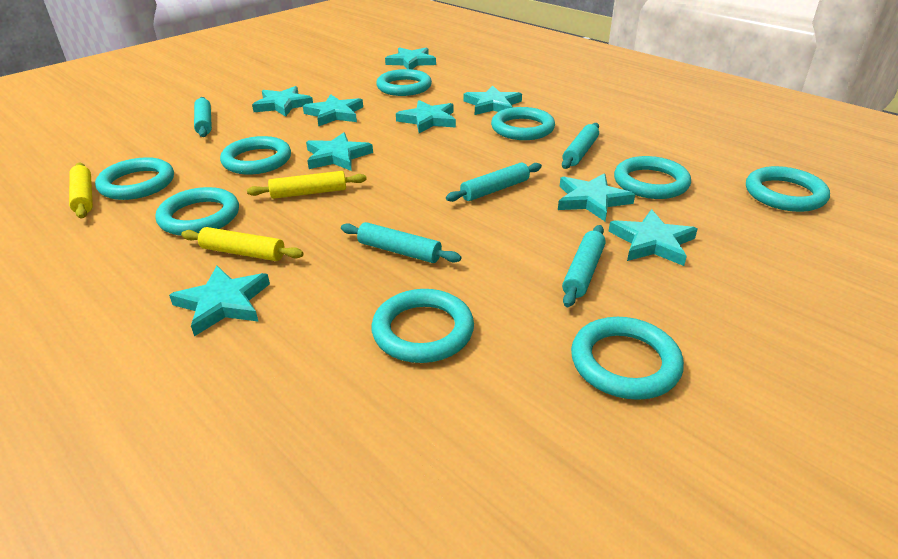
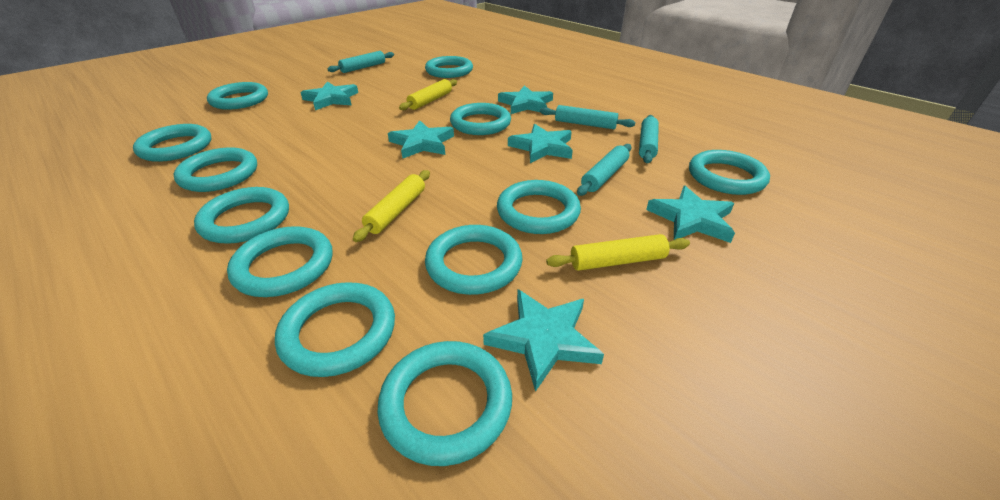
turquoise ring: 9 -> 12
turquoise rolling pin: 5 -> 4
turquoise star: 9 -> 6

